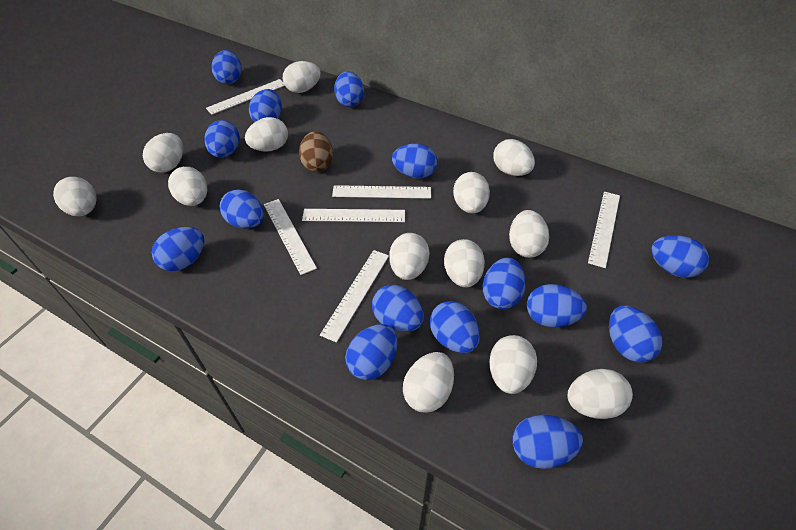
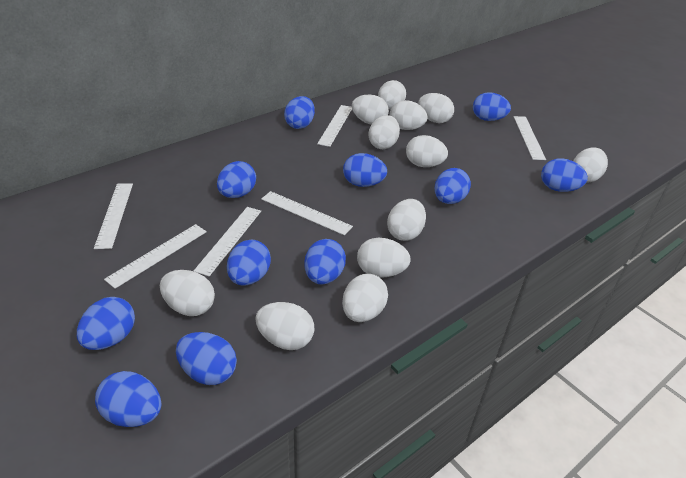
blue egg: 15 -> 11
brown egg: 1 -> 0
white egg: 13 -> 12

